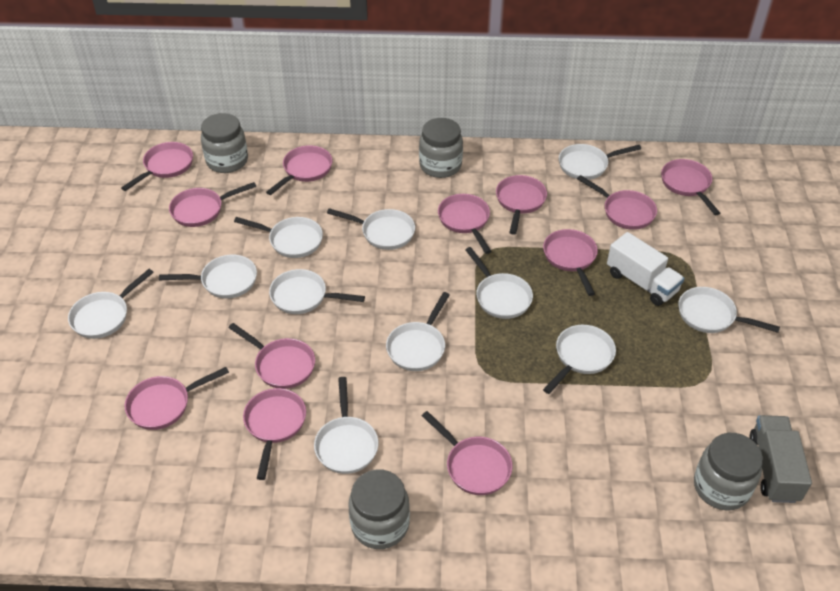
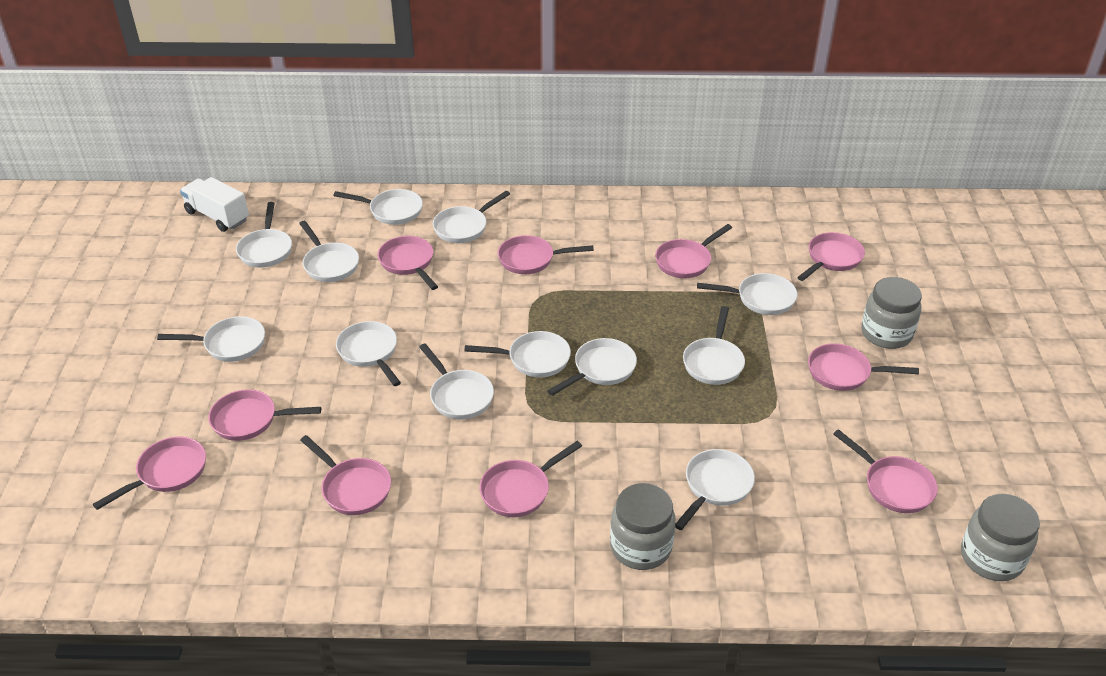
grey jar: 4 -> 3
grey truck: 1 -> 0
pink pan: 12 -> 10
white pan: 11 -> 12

